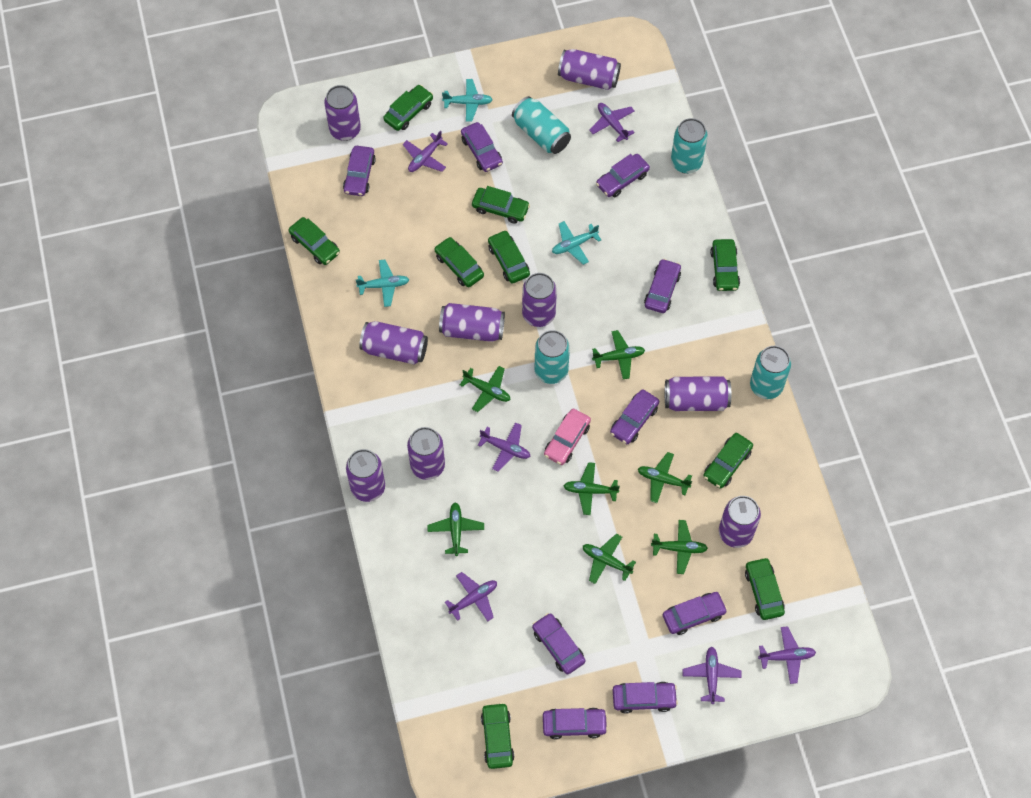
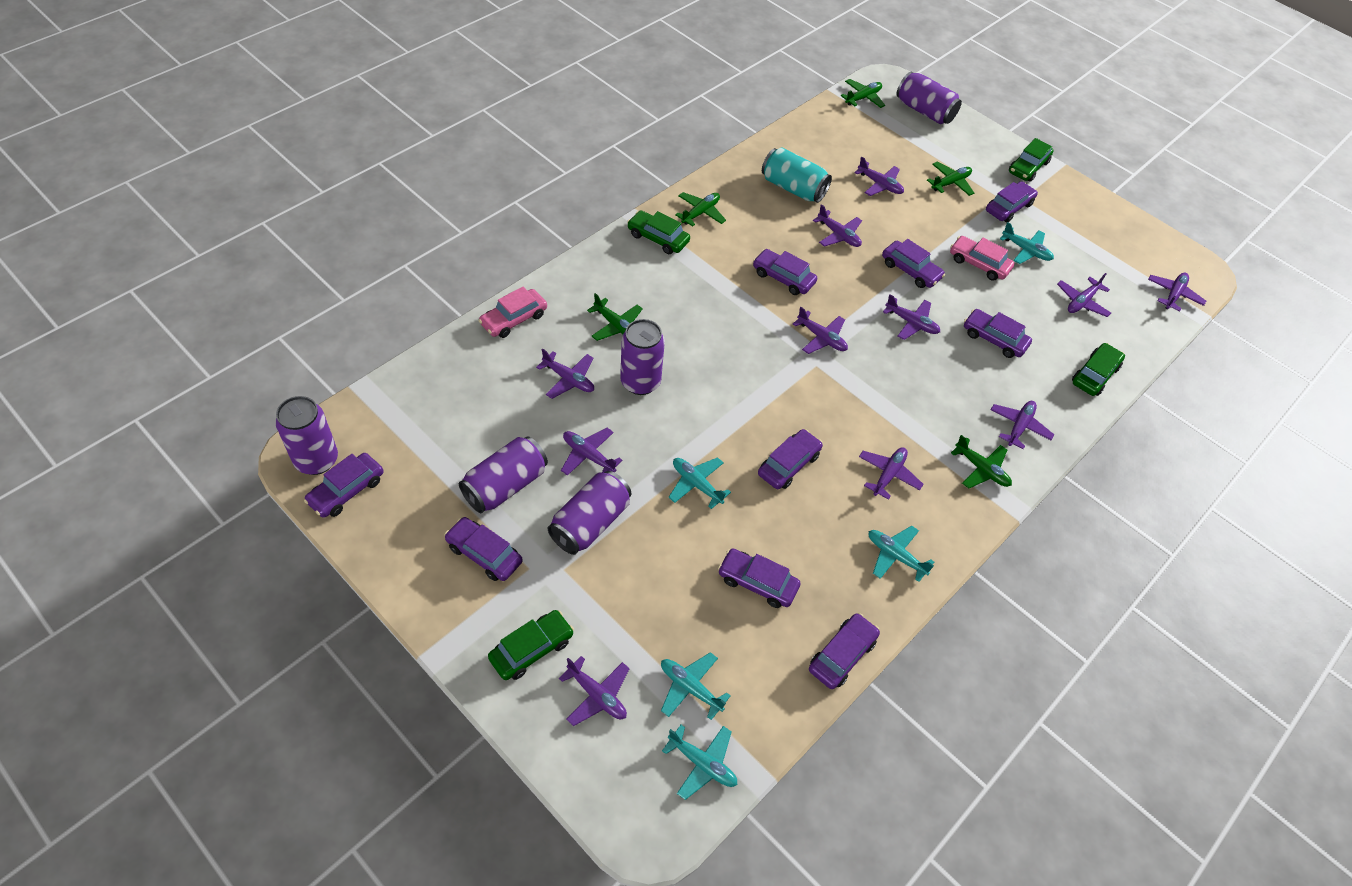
green car: 9 -> 4
green plane: 7 -> 5
pink car: 1 -> 2
purple can: 9 -> 5
purple plane: 6 -> 11
turquoise can: 4 -> 1
turquoise plane: 3 -> 5

